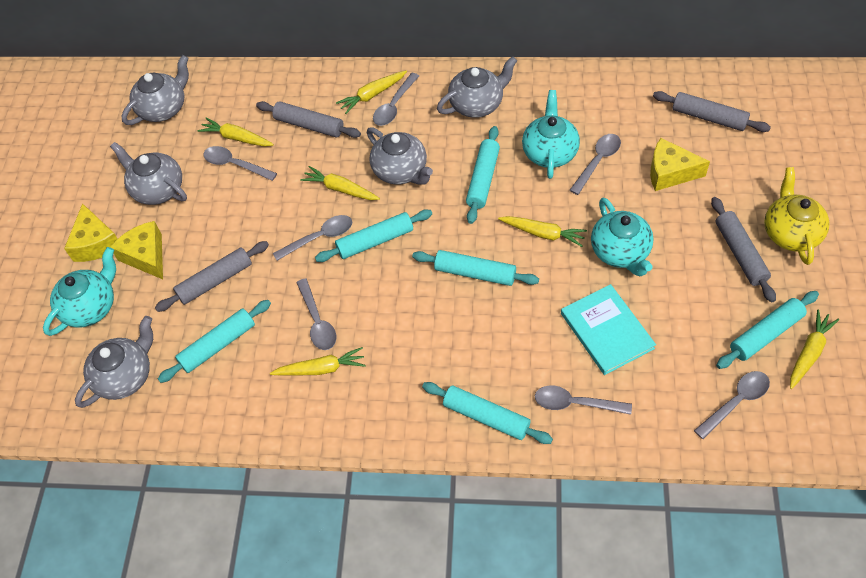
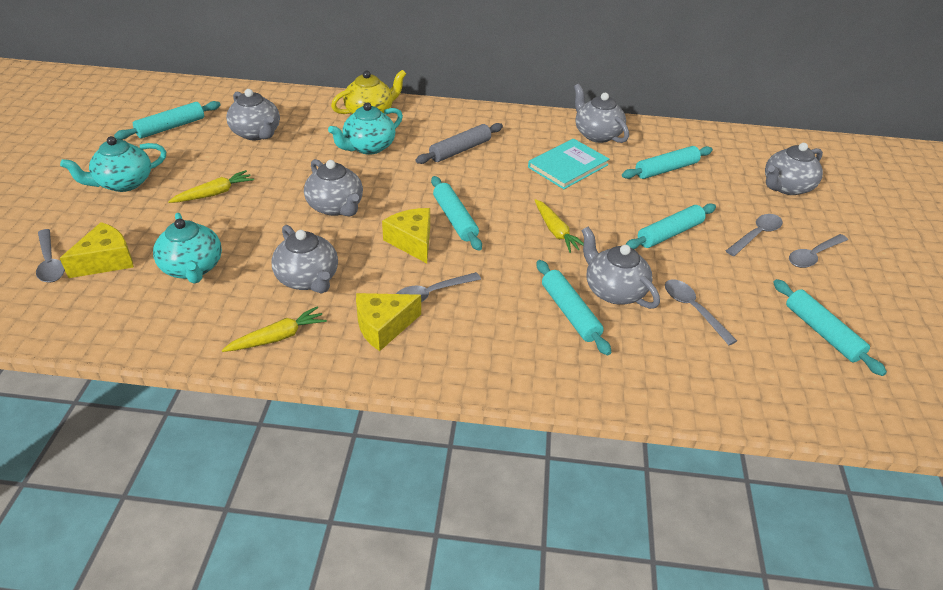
grey rolling pin: 4 -> 1
grey spoon: 7 -> 5
grey teapot: 5 -> 6
yellow carrot: 6 -> 3

